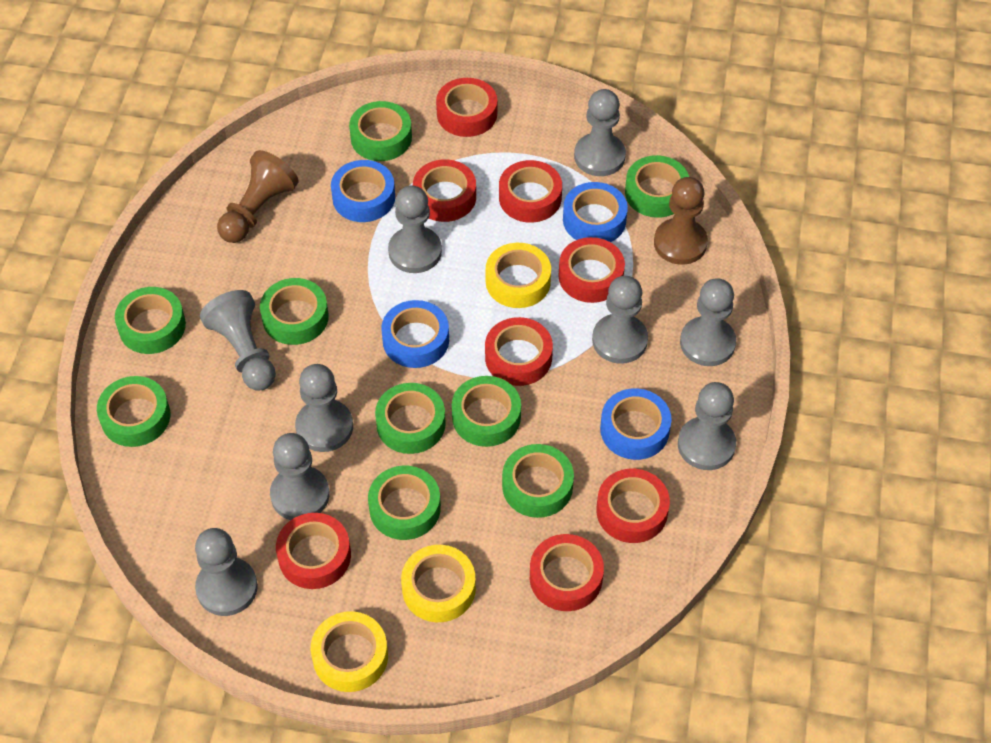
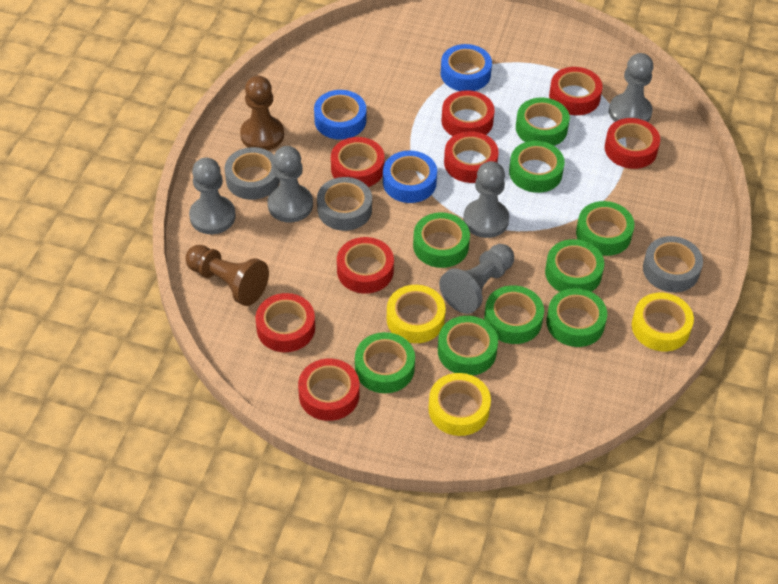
blue tape: 4 -> 3
grey pawn: 9 -> 5
grey tape: 0 -> 3

